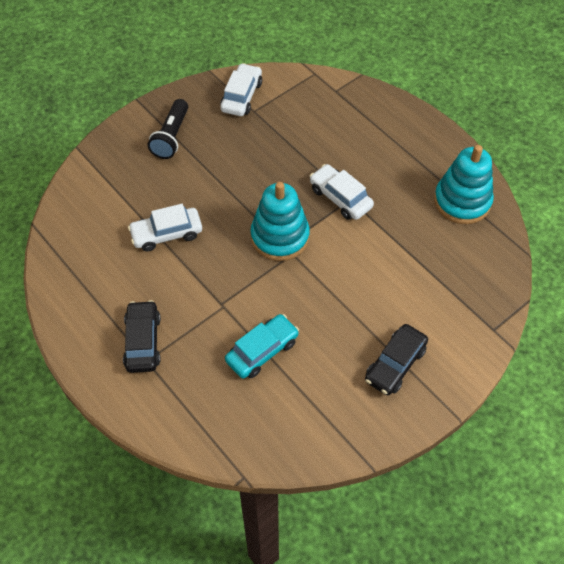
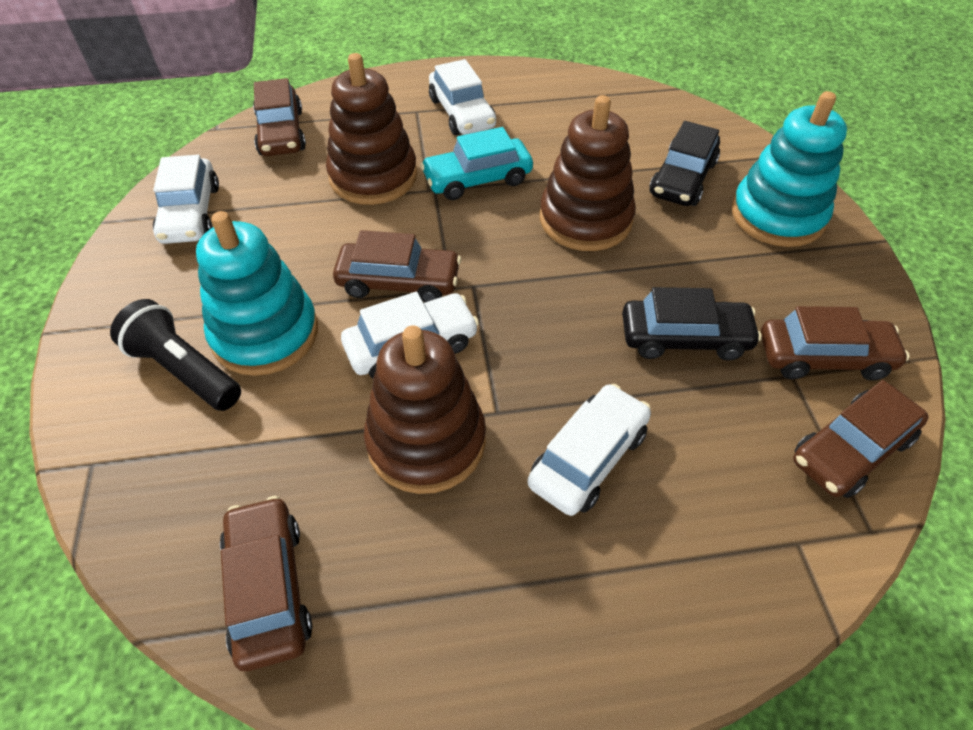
brown car: 0 -> 5
brown stacking toy: 0 -> 3
white car: 3 -> 4

